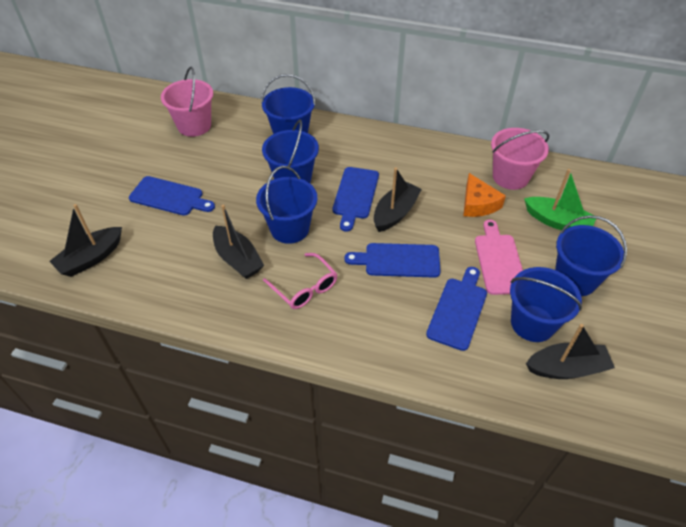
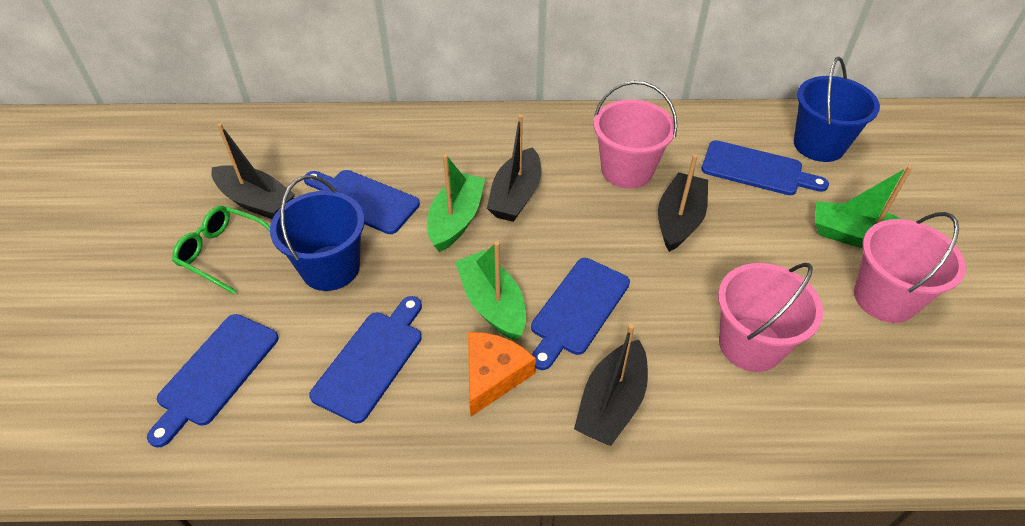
blue bucket: 5 -> 2
blue cutting board: 4 -> 5
green boat: 1 -> 3
green glasses: 0 -> 1
pink bucket: 2 -> 3
pink cutting board: 1 -> 0
pink glasses: 1 -> 0

